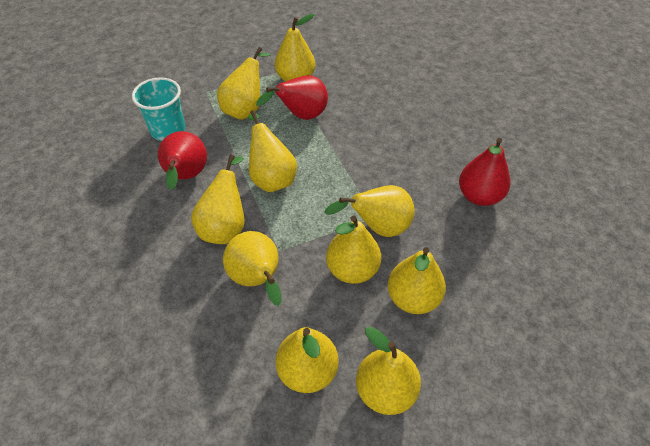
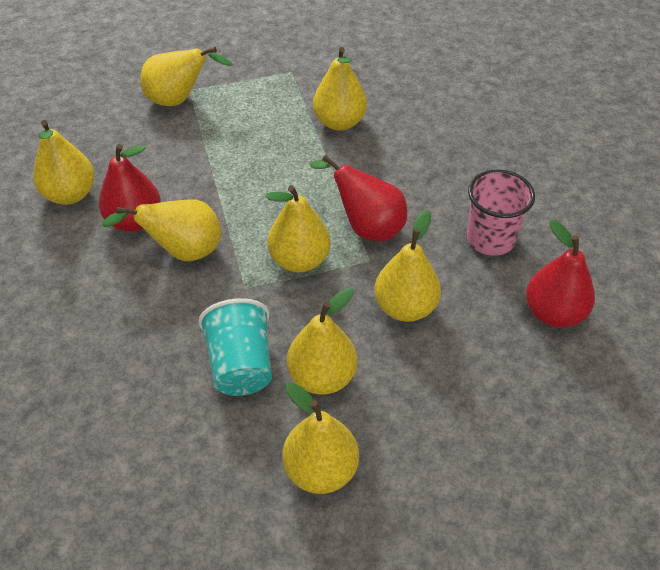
pink cup: 0 -> 1
yellow pear: 10 -> 8

